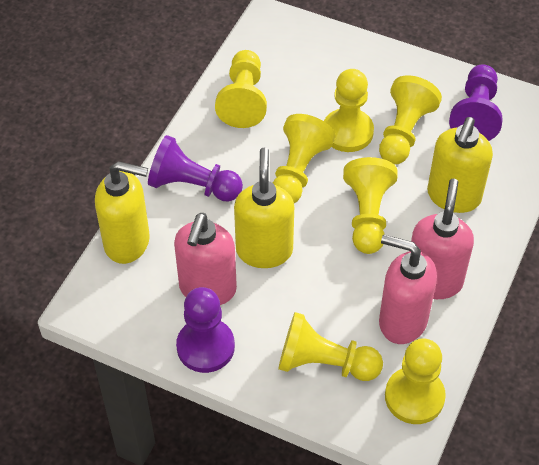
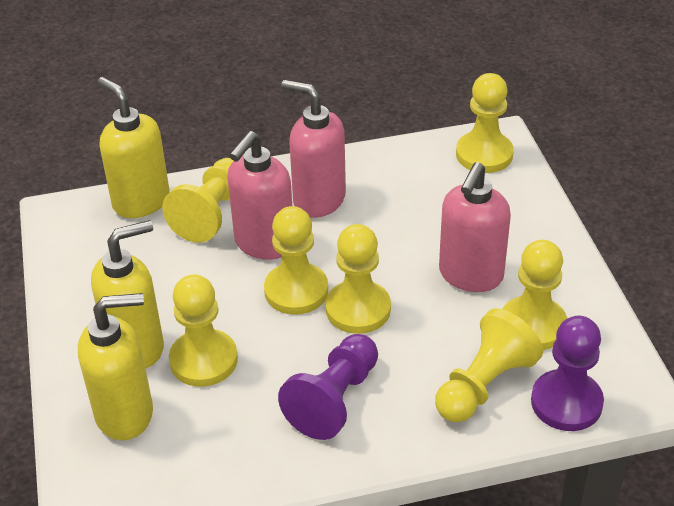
purple pawn: 3 -> 2

